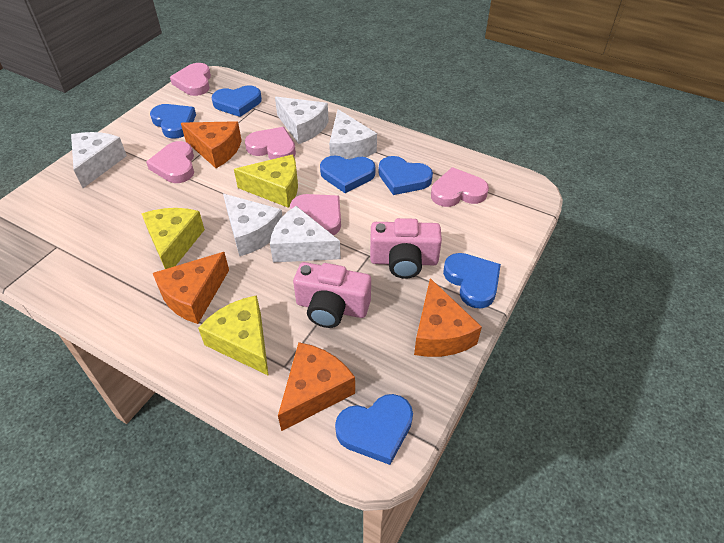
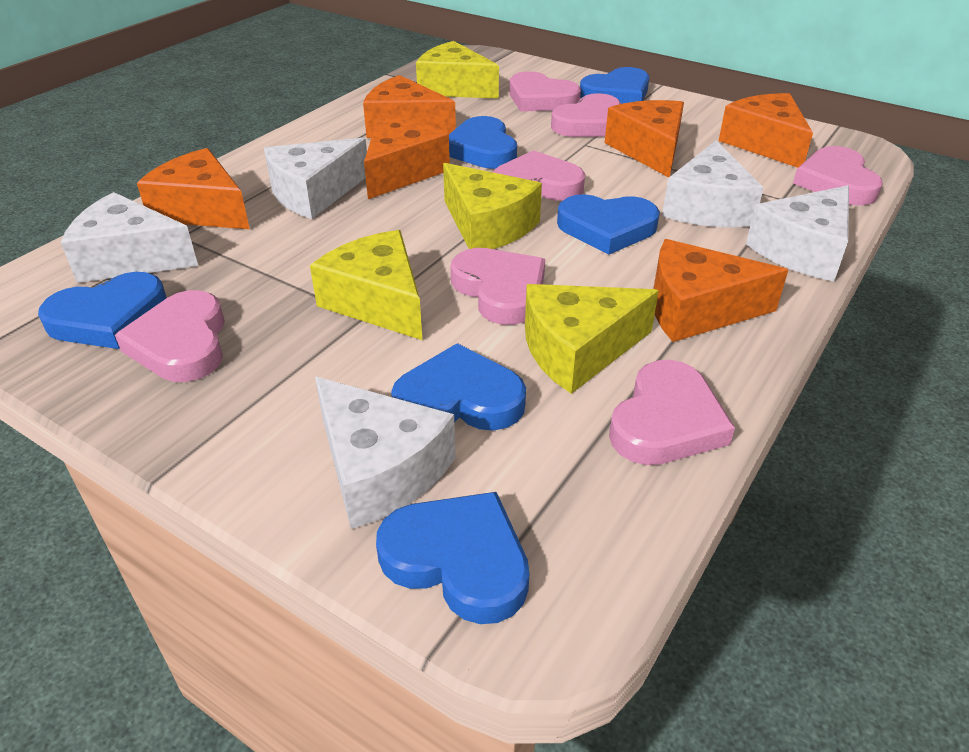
orange cheese: 4 -> 6
pink camera: 2 -> 0
pink heart: 5 -> 7
yellow cheese: 3 -> 4

